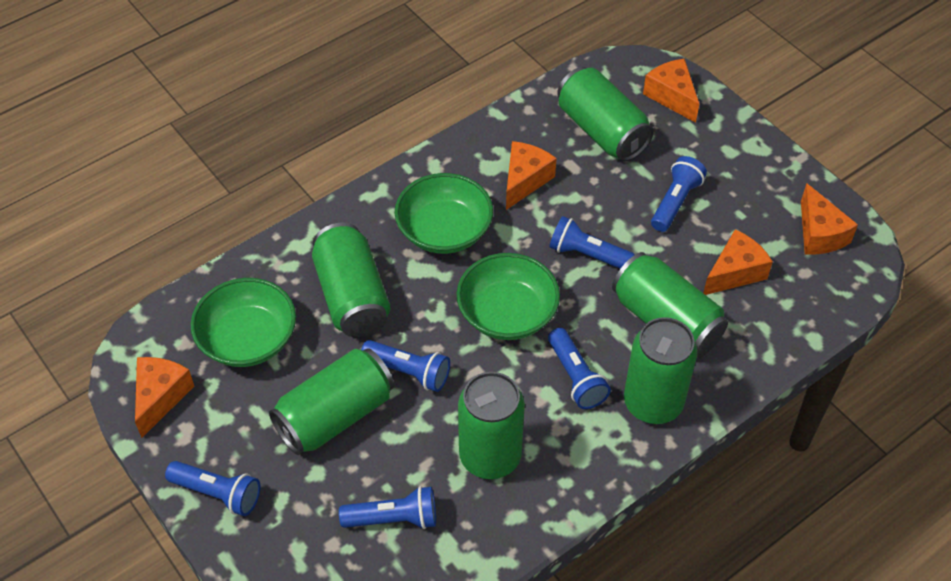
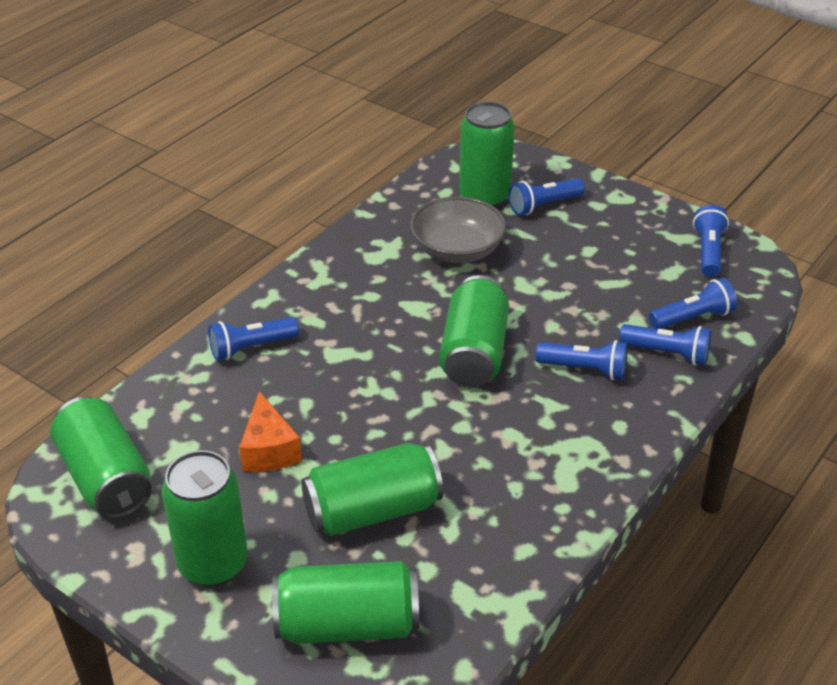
green bowl: 3 -> 0
grey bowl: 0 -> 1
orange cheese: 5 -> 1

